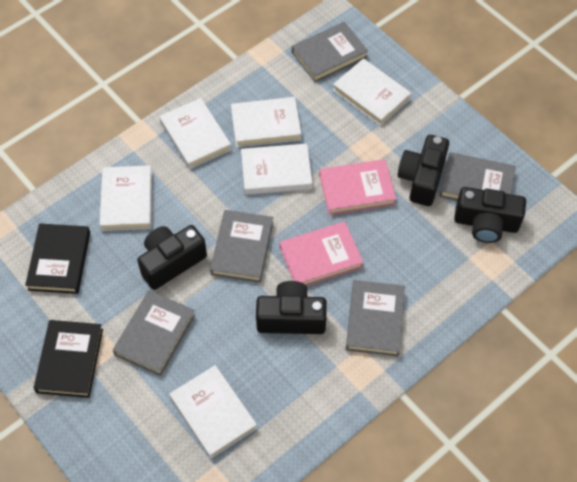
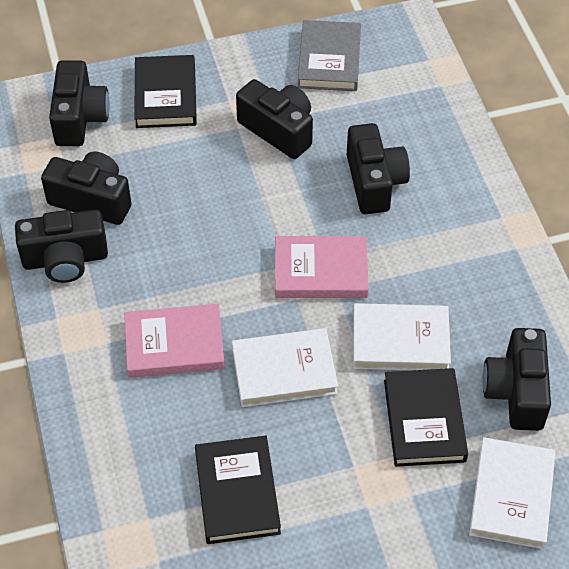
black book: 2 -> 3
black camera: 4 -> 6
grey book: 5 -> 1
white book: 6 -> 3

